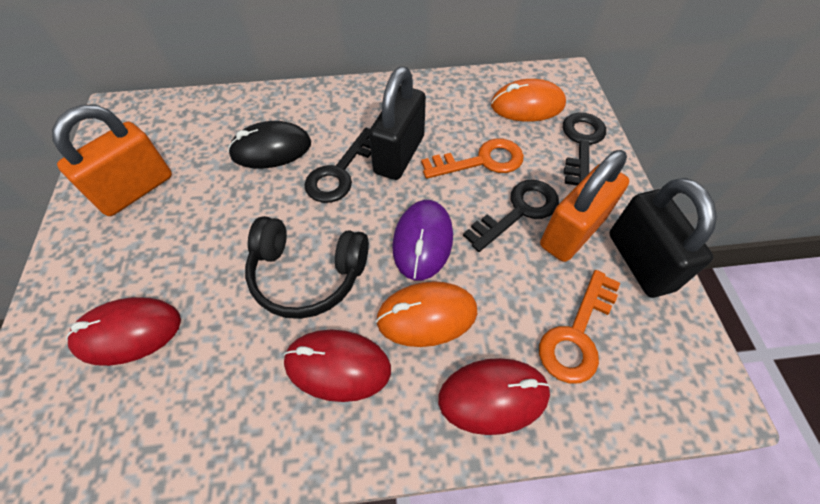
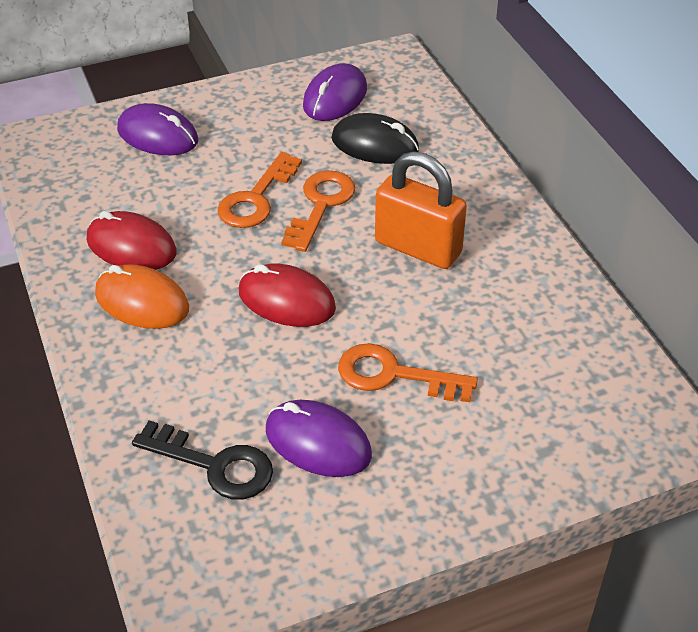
black headphones: 1 -> 0
black key: 3 -> 1
black padlock: 2 -> 0
orange key: 2 -> 3
orange mouse: 2 -> 1
orange padlock: 2 -> 1
purple mouse: 1 -> 3
red mouse: 3 -> 2

